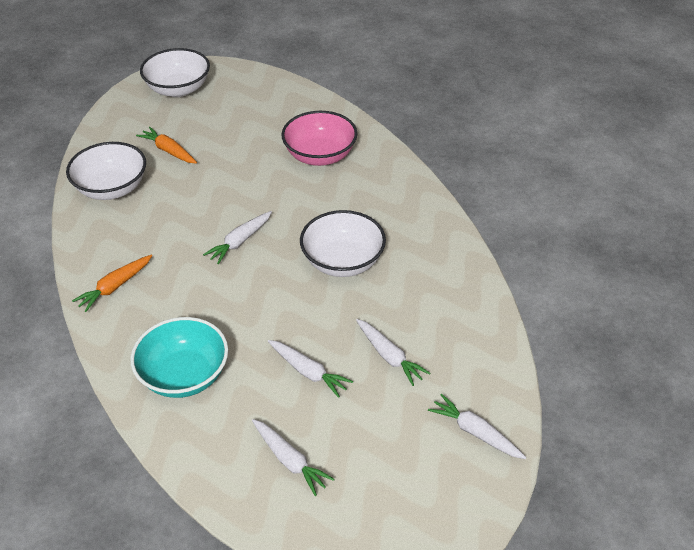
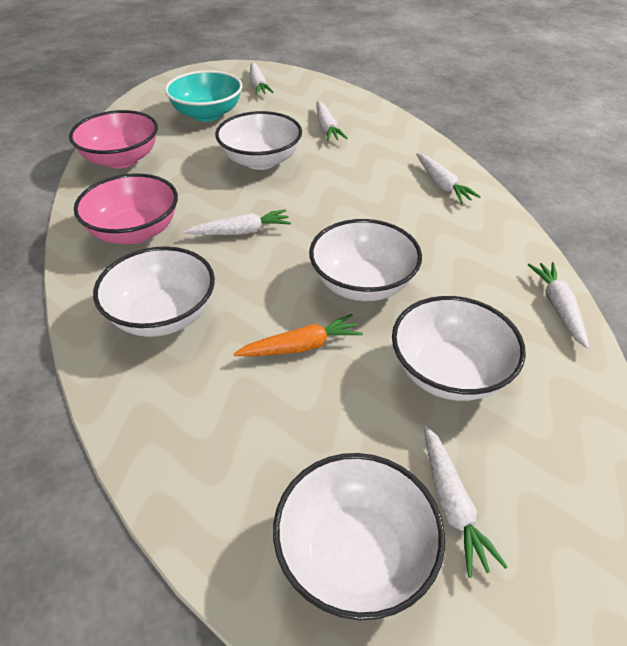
orange carrot: 2 -> 1
pink bowl: 1 -> 2
white bowl: 3 -> 5
white carrot: 5 -> 6

